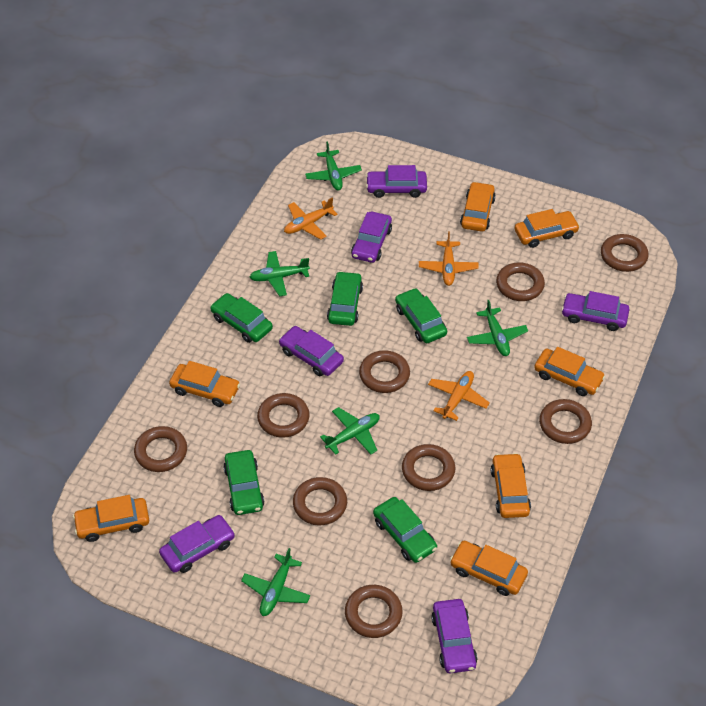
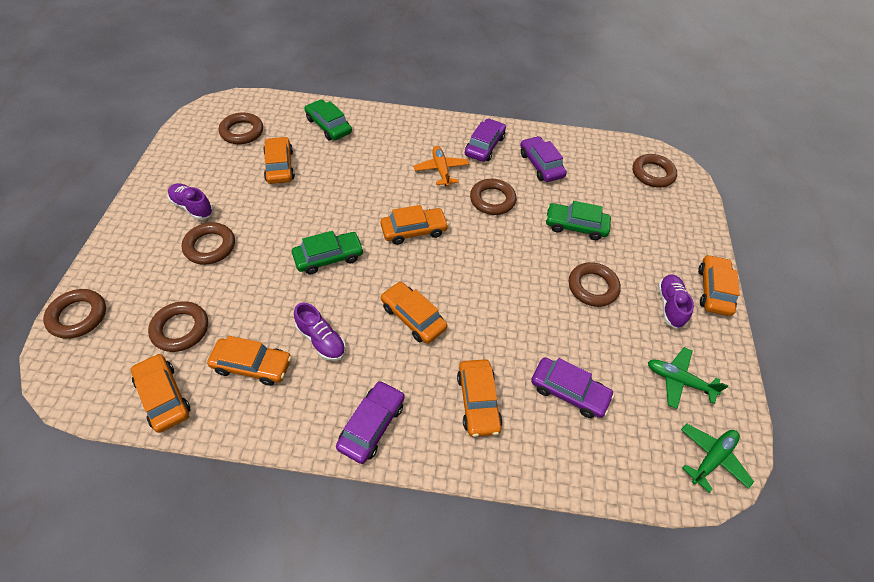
brown ring: 9 -> 7
green car: 5 -> 3
green plane: 5 -> 2
orange plane: 3 -> 1
purple car: 6 -> 4
purple shoe: 0 -> 3

